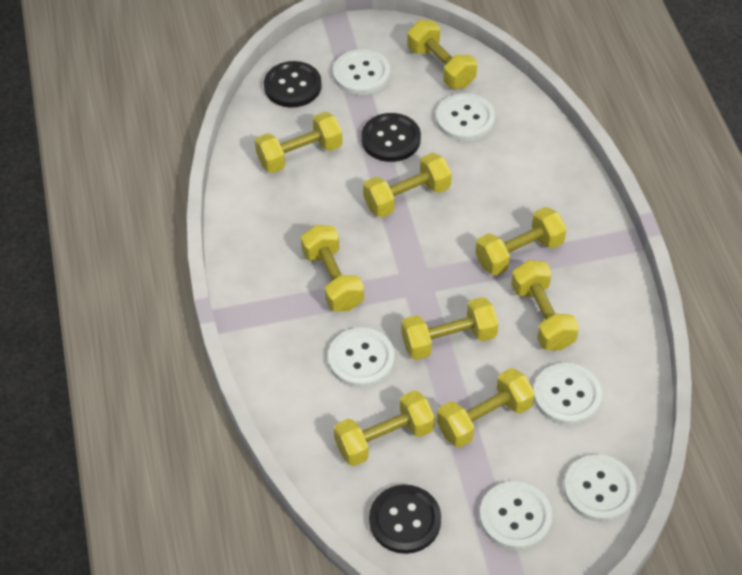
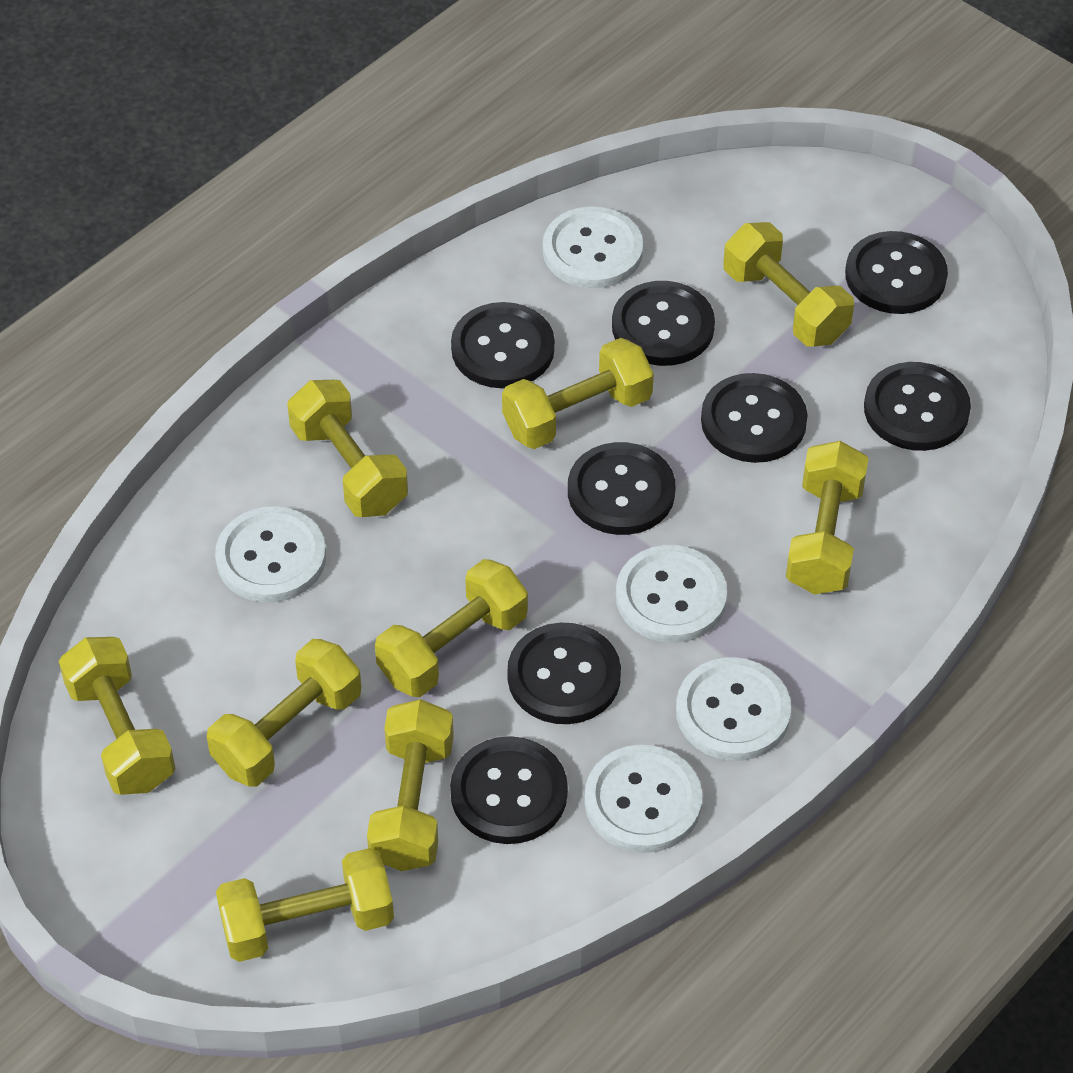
black button: 3 -> 8
white button: 6 -> 5

